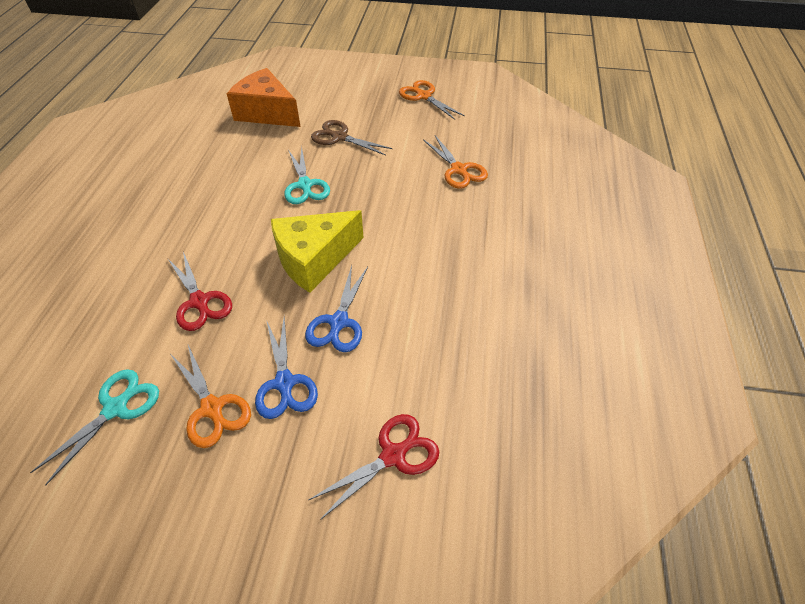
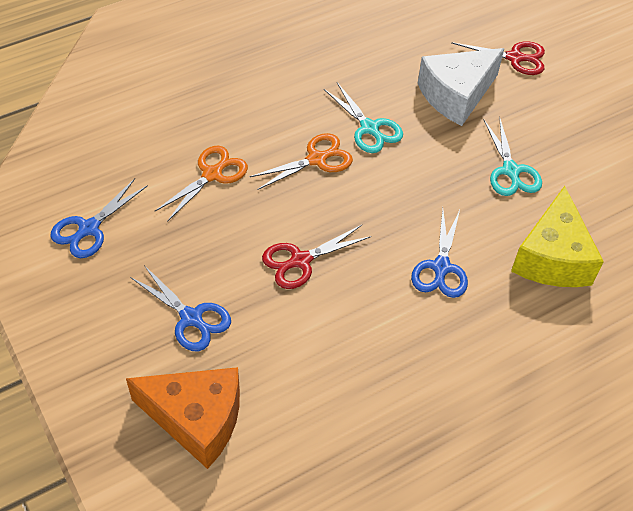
blue scissors: 2 -> 3
brown scissors: 1 -> 0
orange scissors: 3 -> 2
white cheese: 0 -> 1

